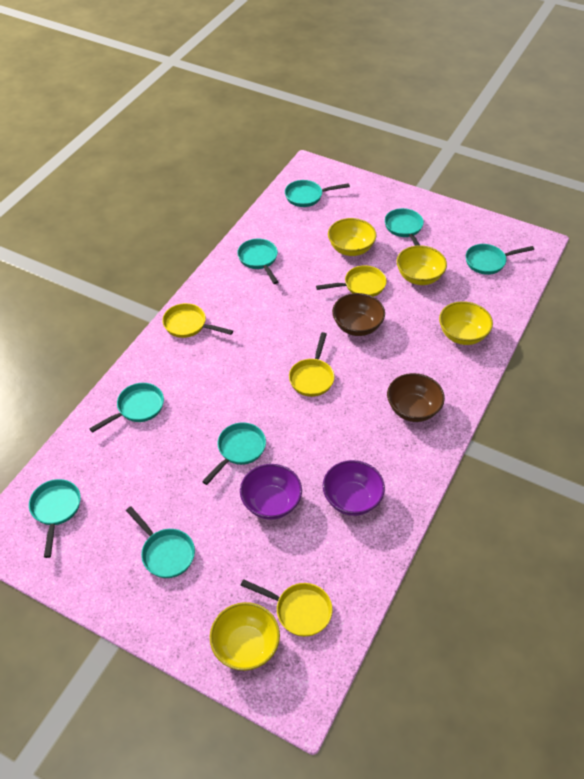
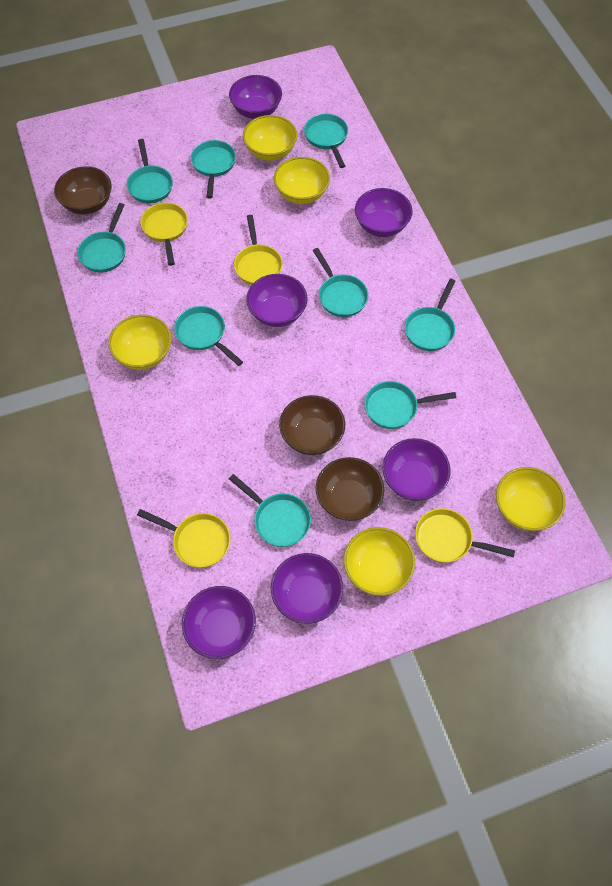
brown bowl: 2 -> 3
purple bowl: 2 -> 6
turquoise pan: 8 -> 9
yellow bowl: 4 -> 5

